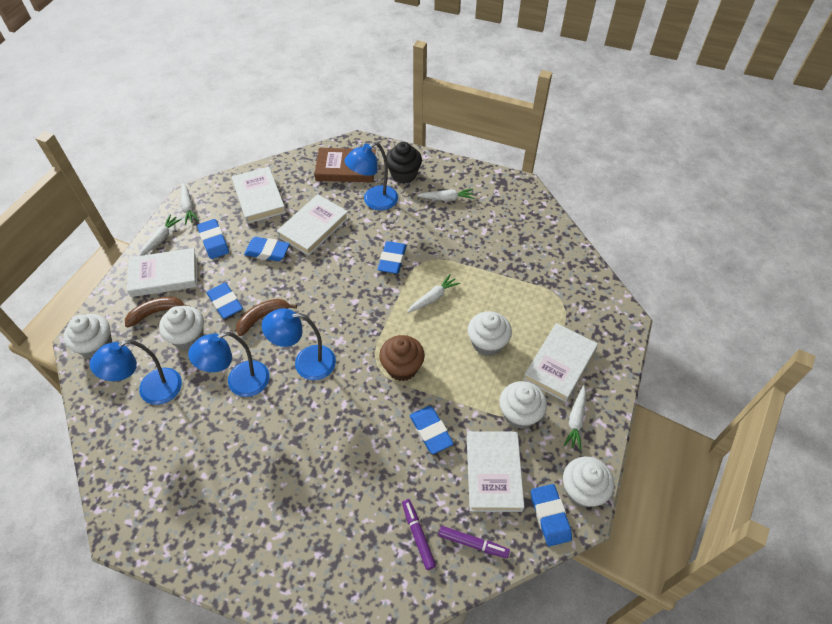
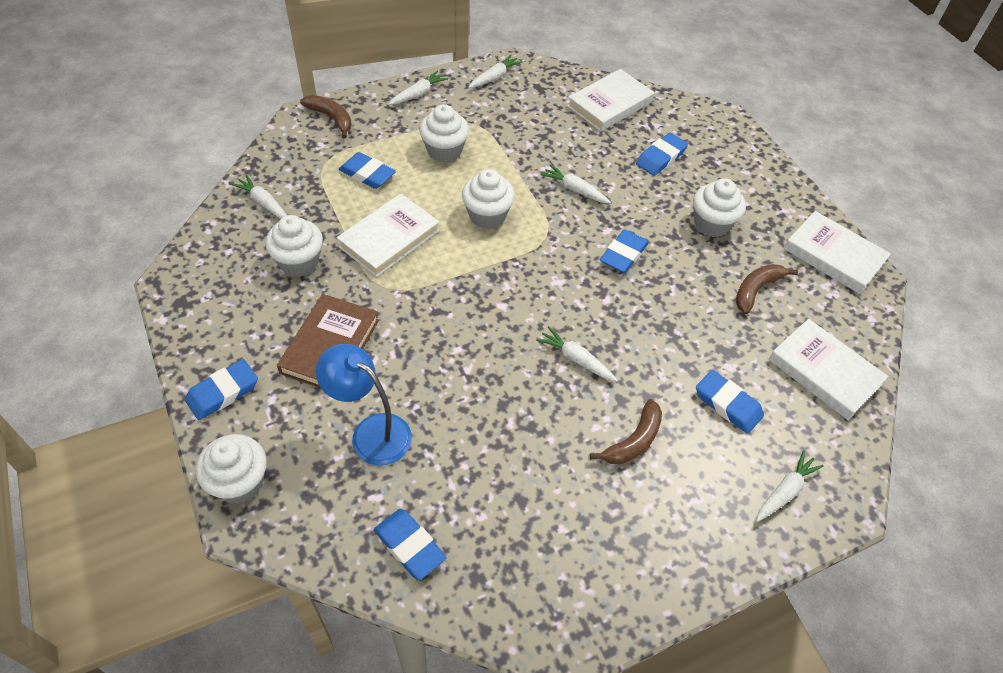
black cupcake: 1 -> 0
blue lamp: 4 -> 1
brown banana: 2 -> 3
brown cupcake: 1 -> 0
purple marker: 2 -> 0
white book: 5 -> 4
white carrot: 5 -> 6

